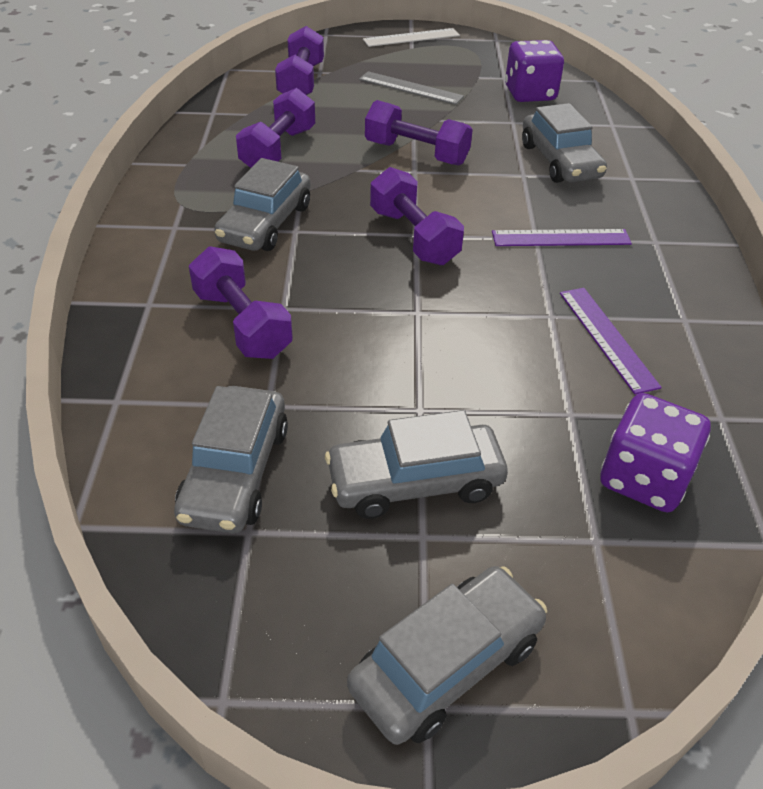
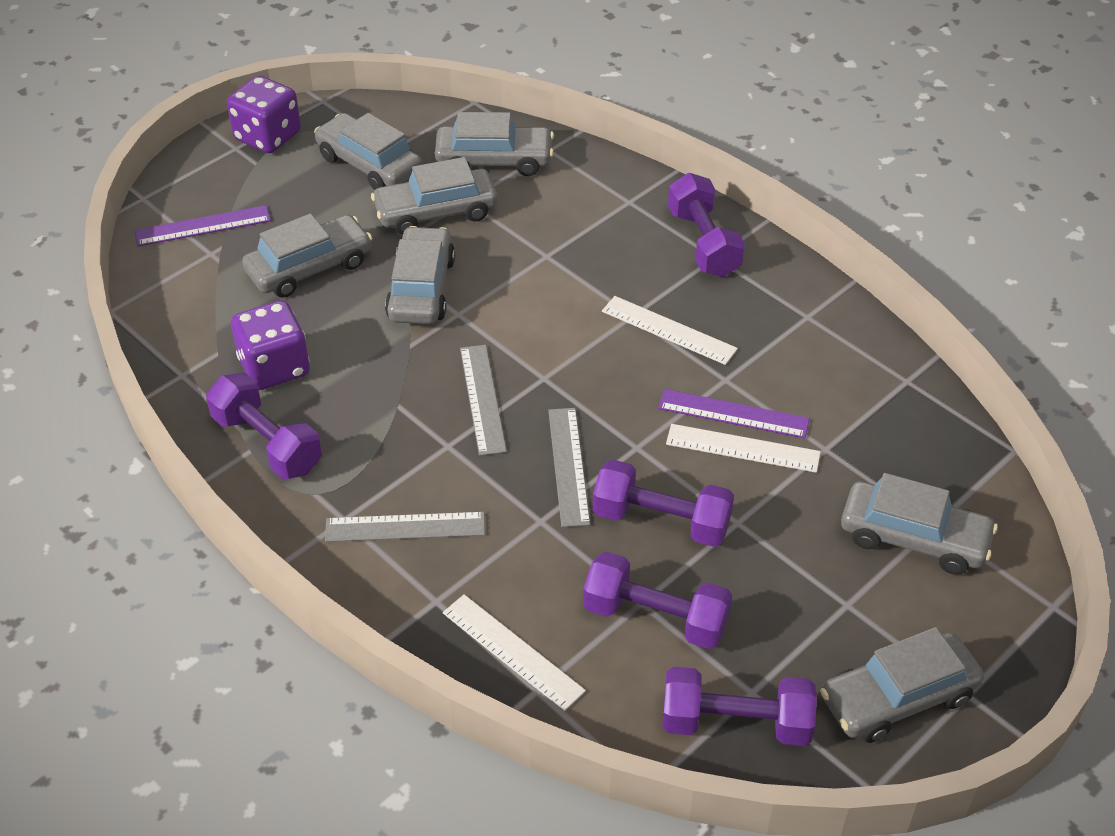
grey car: 5 -> 7
grey ruler: 1 -> 3
white ruler: 1 -> 3

